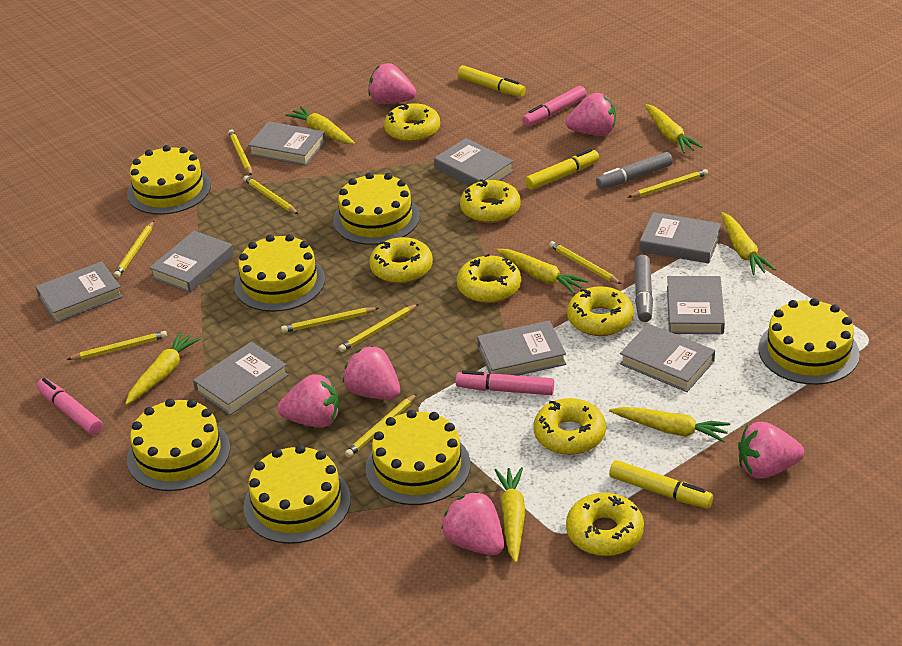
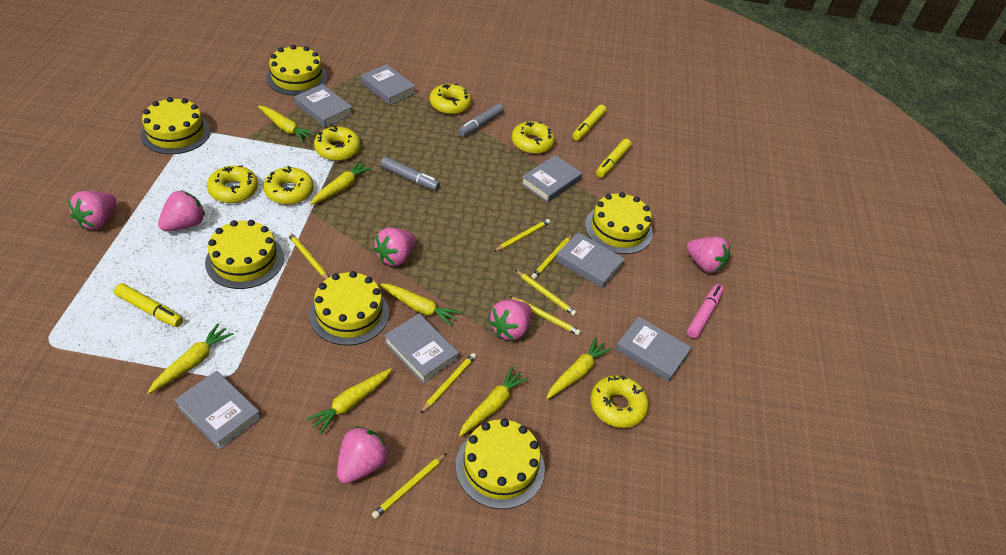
grey book: 9 -> 7
pink marker: 3 -> 1
yellow cake: 7 -> 6
yellow donut: 7 -> 6
yellow pencil: 9 -> 7

